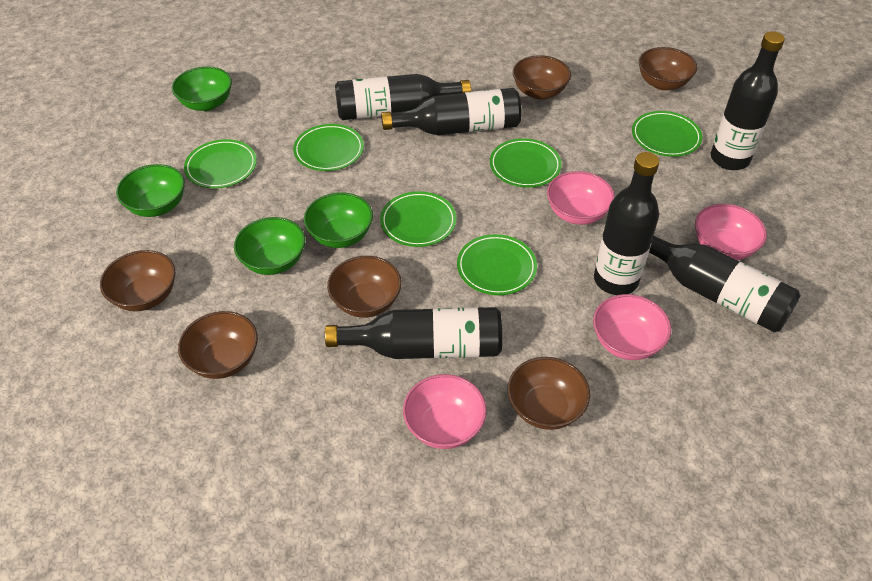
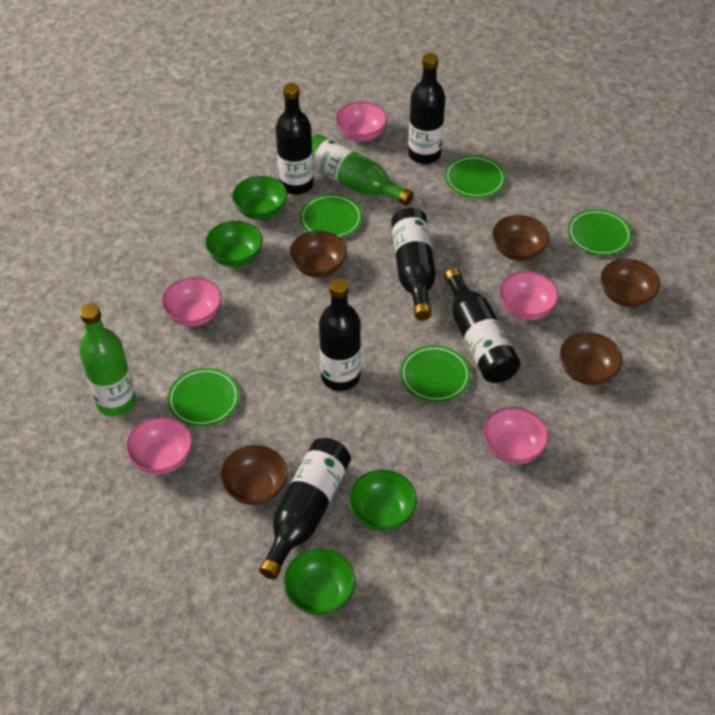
brown bowl: 6 -> 5
green bottle: 0 -> 2
green plate: 6 -> 5
pink bowl: 4 -> 5

